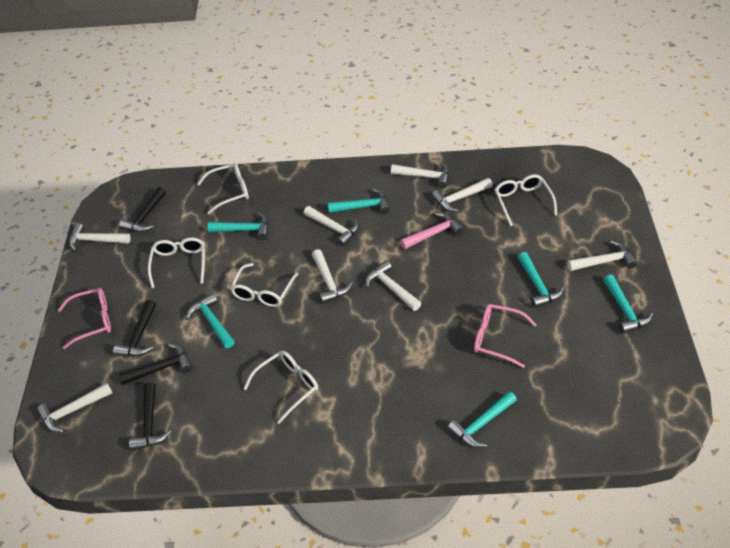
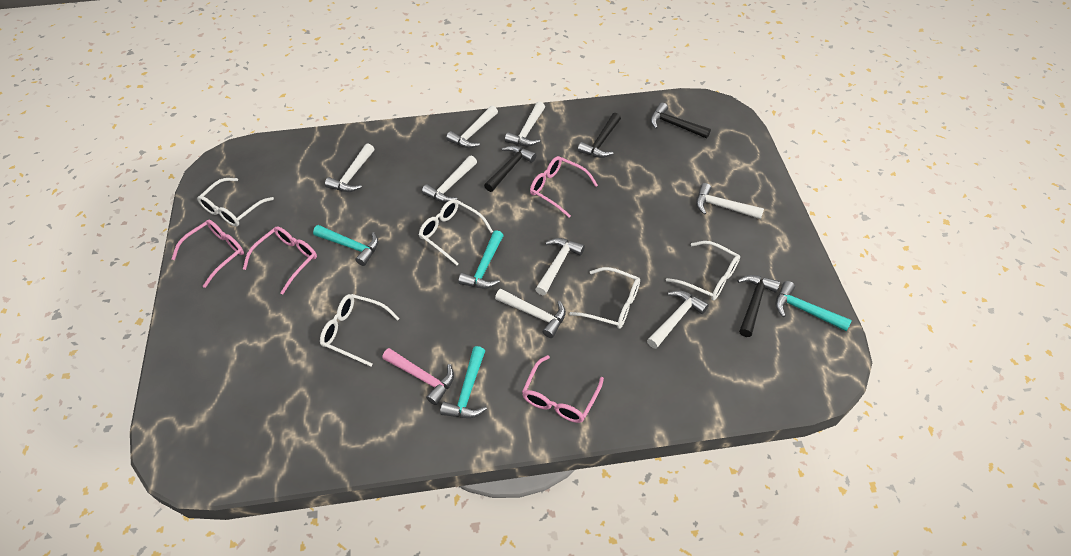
pink glasses: 2 -> 4
turquoise hammer: 6 -> 4

